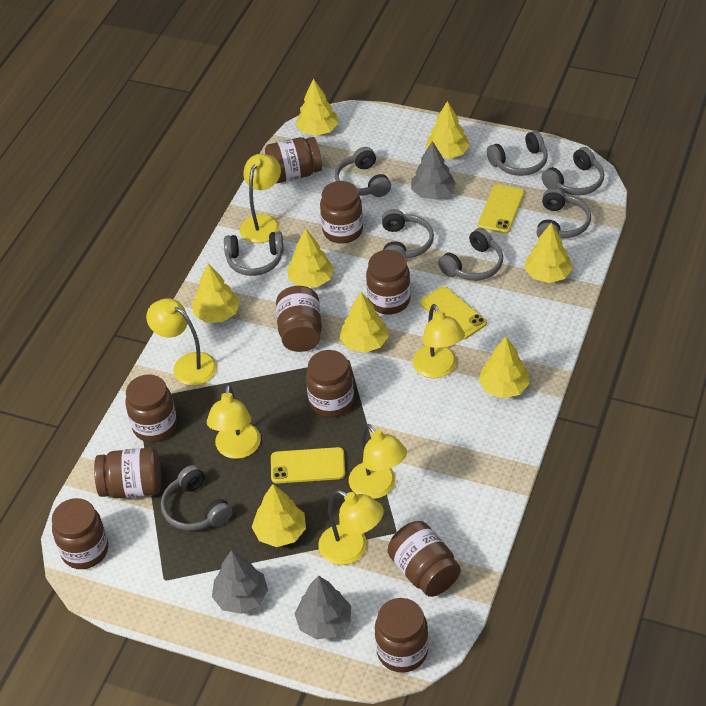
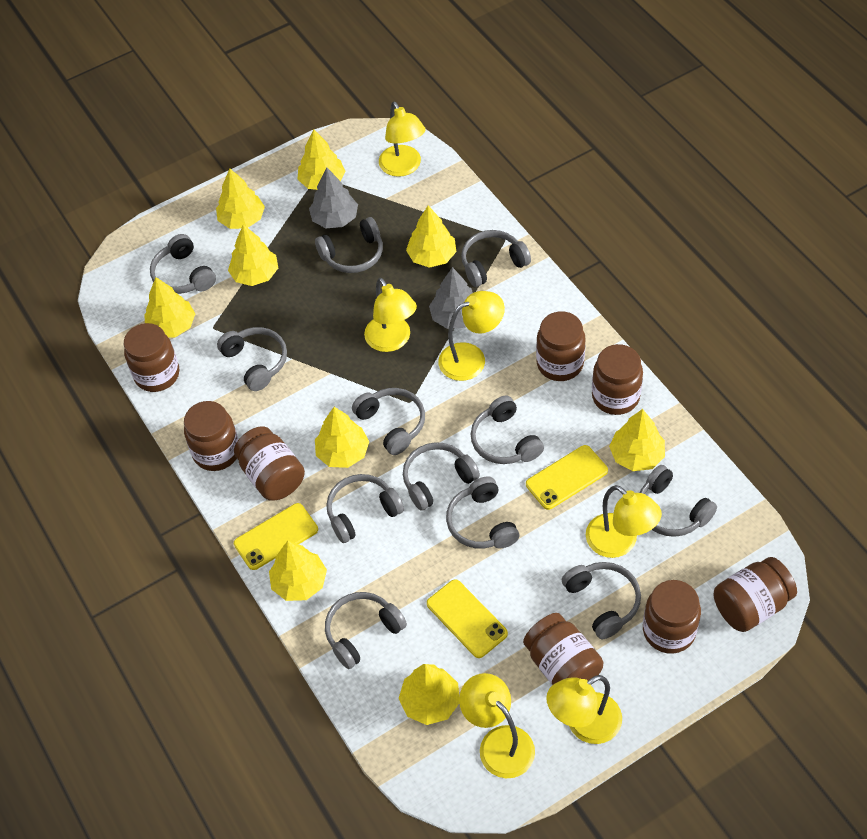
brown jar: 10 -> 8
grey headphones: 8 -> 12
grey tree: 3 -> 2
yellow tree: 8 -> 9

